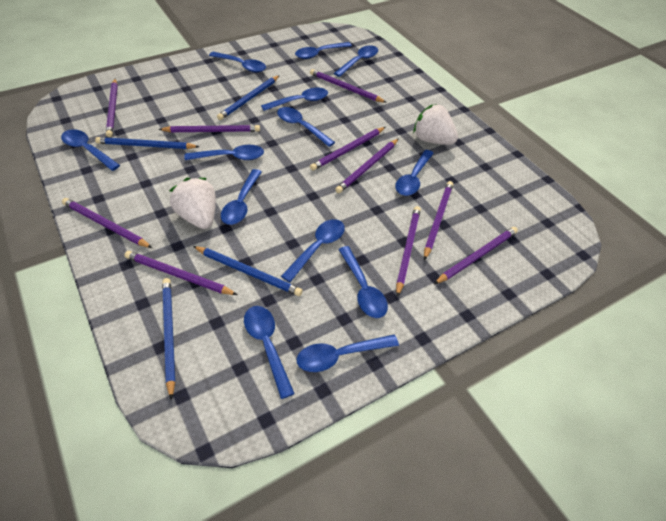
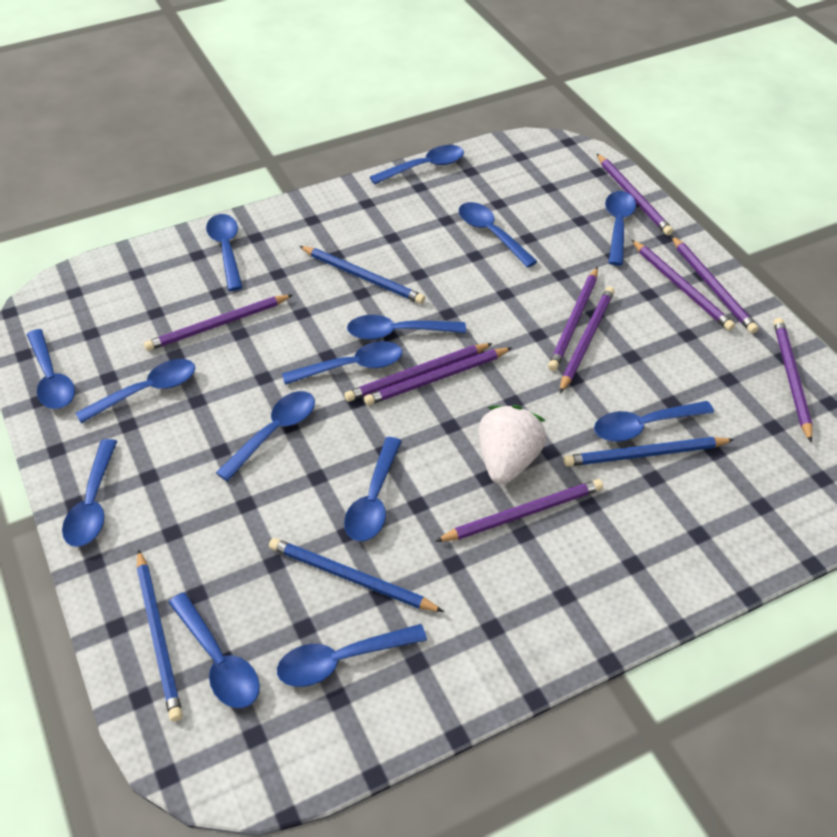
blue spoon: 13 -> 14
white strawberry: 2 -> 1

